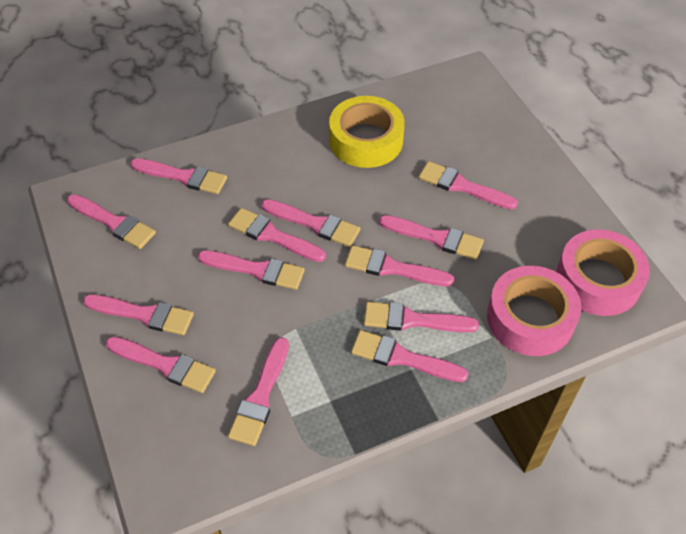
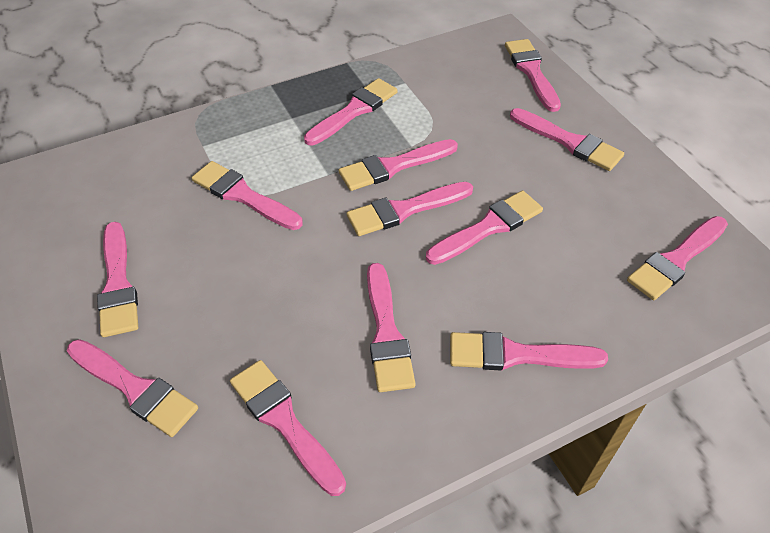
pink tape: 2 -> 0
yellow tape: 1 -> 0

